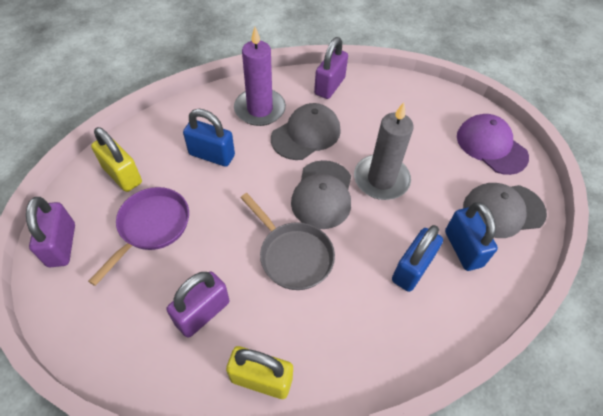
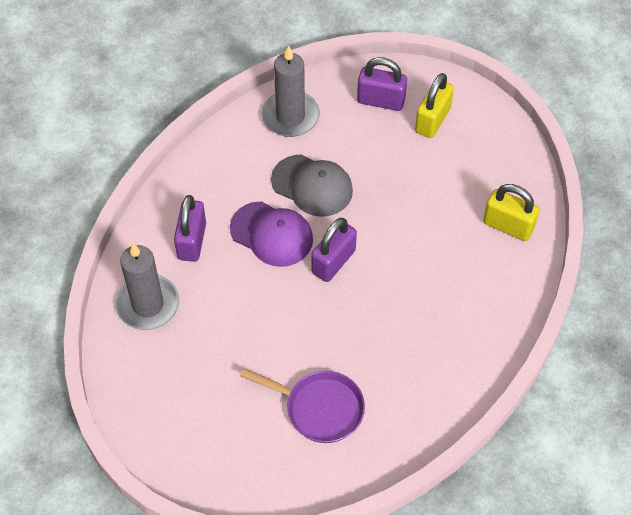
blue padlock: 3 -> 0
grey candle: 1 -> 2
grey cap: 3 -> 1
grey pan: 1 -> 0
purple candle: 1 -> 0

